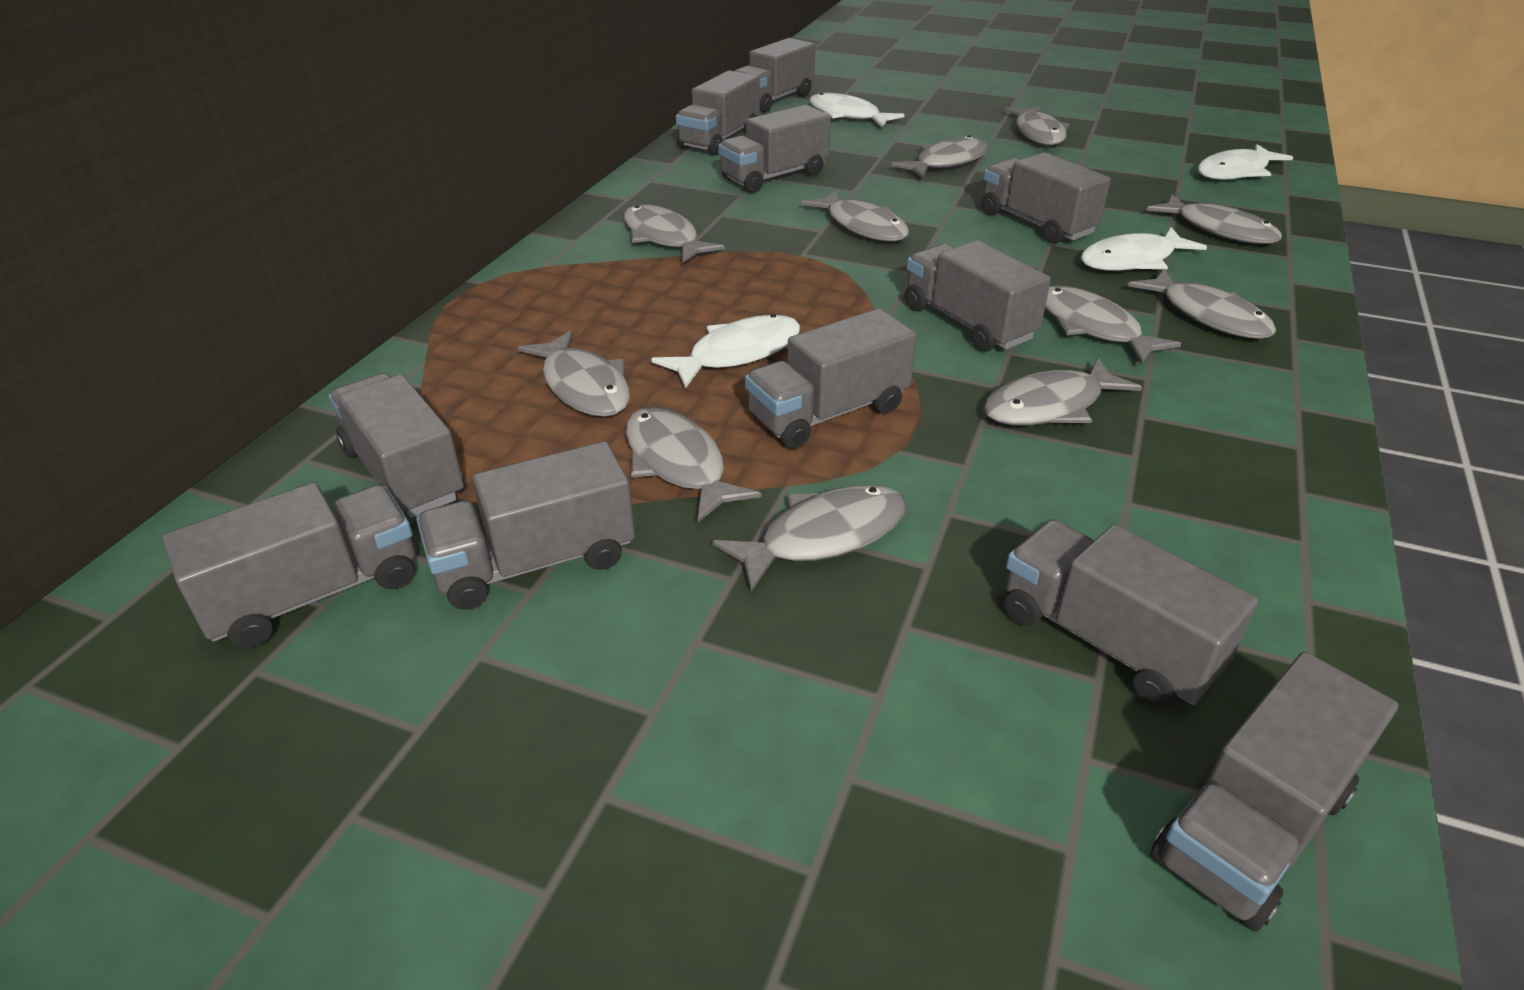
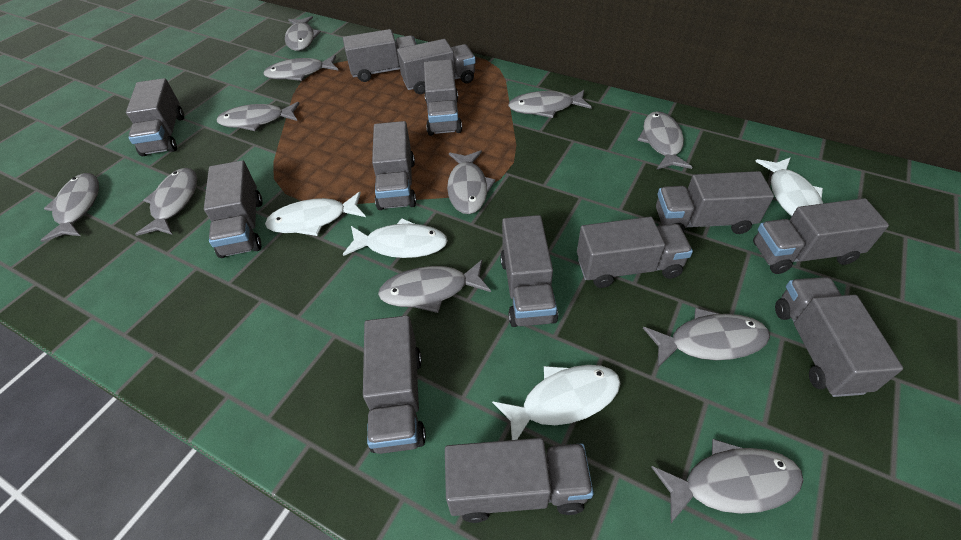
grey truck: 11 -> 13

